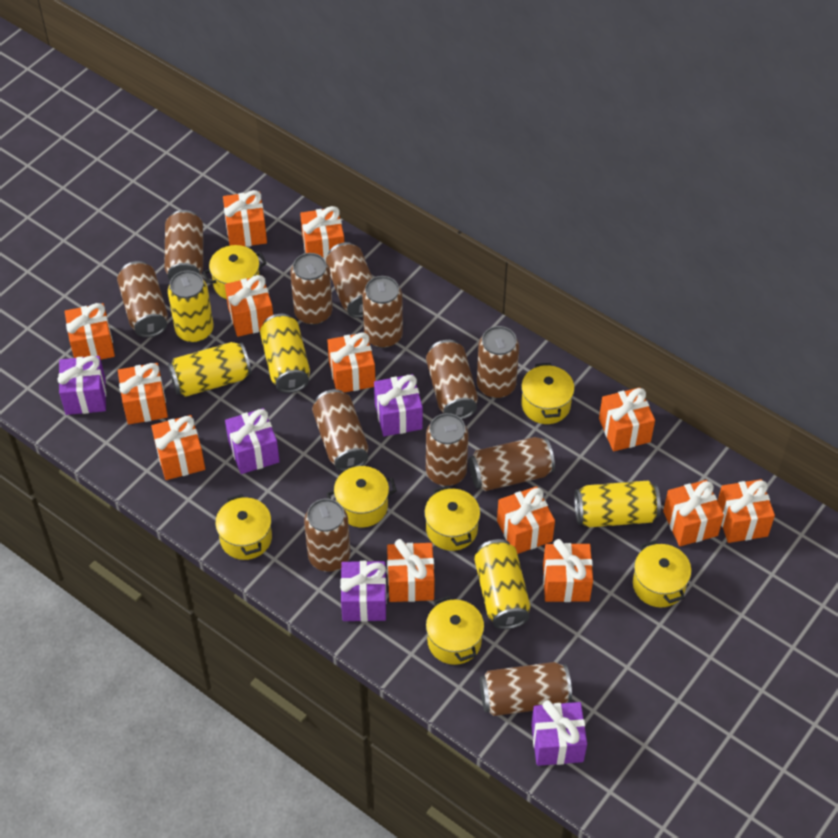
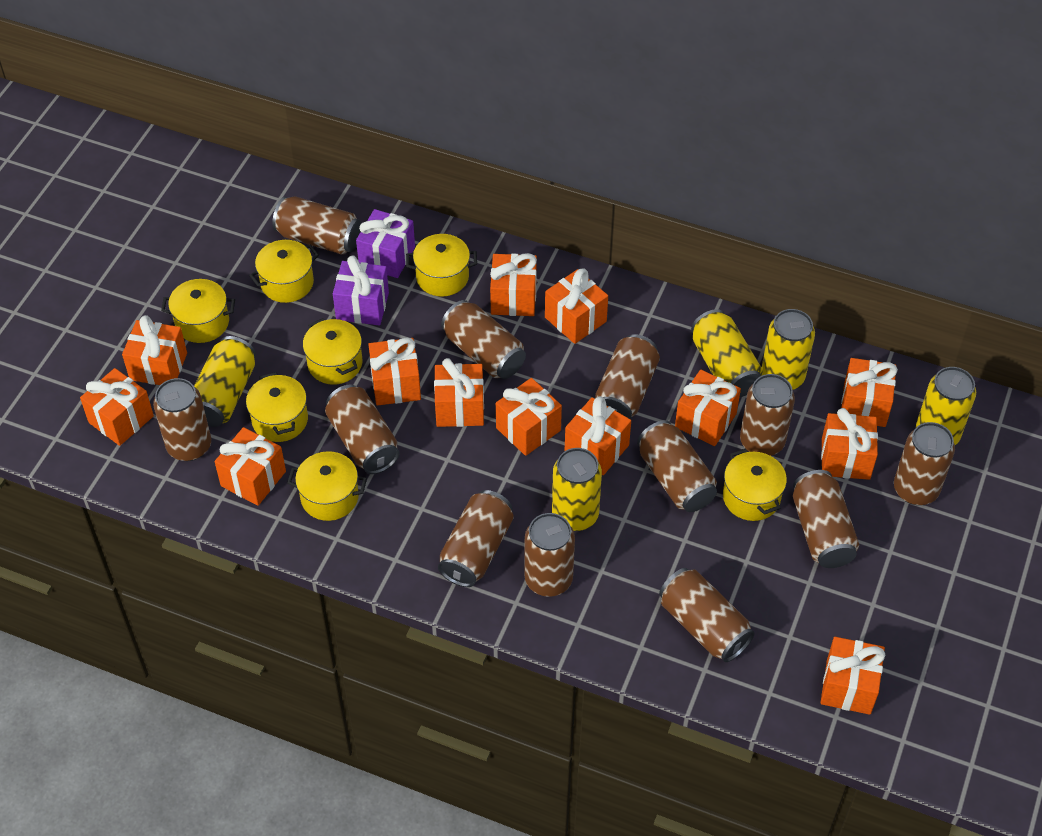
purple gift: 5 -> 2

